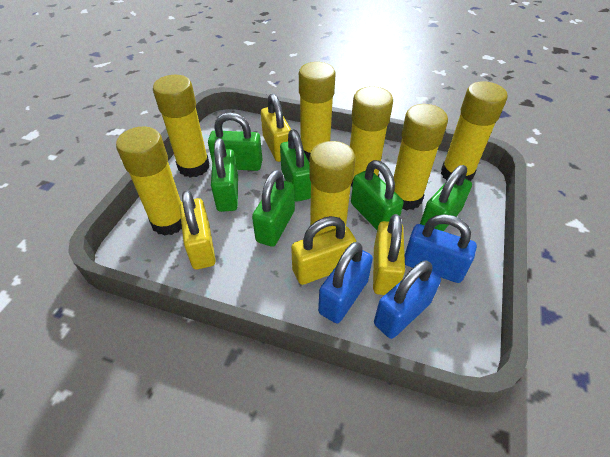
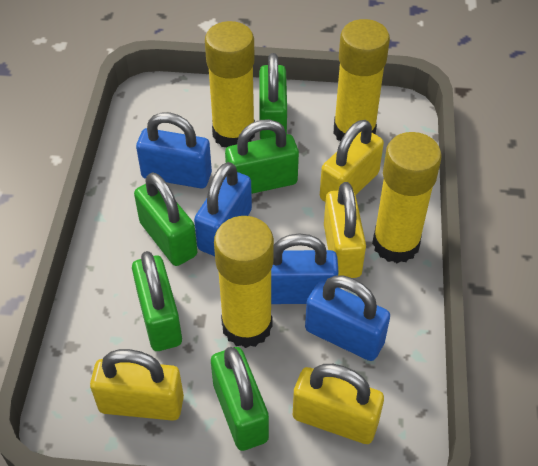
blue padlock: 3 -> 4
green padlock: 6 -> 5
yellow glue stick: 7 -> 4

